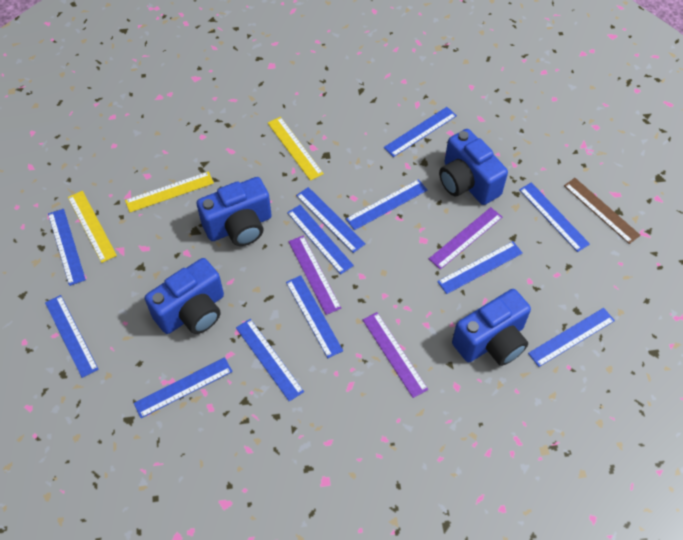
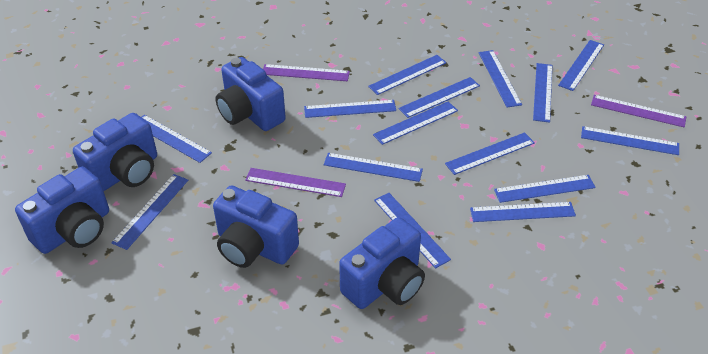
blue camera: 4 -> 5
blue ruler: 12 -> 15
brown ruler: 1 -> 0
yellow ruler: 3 -> 0

